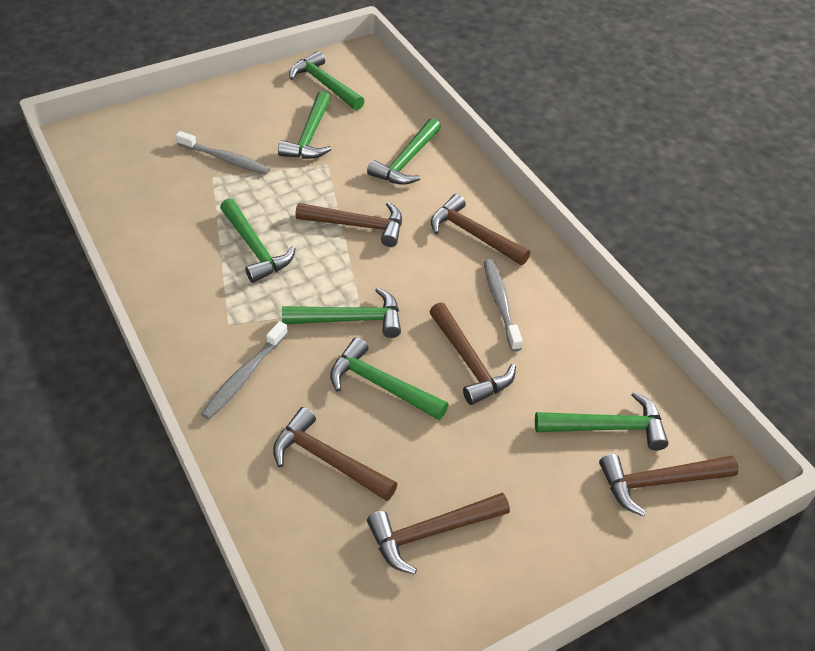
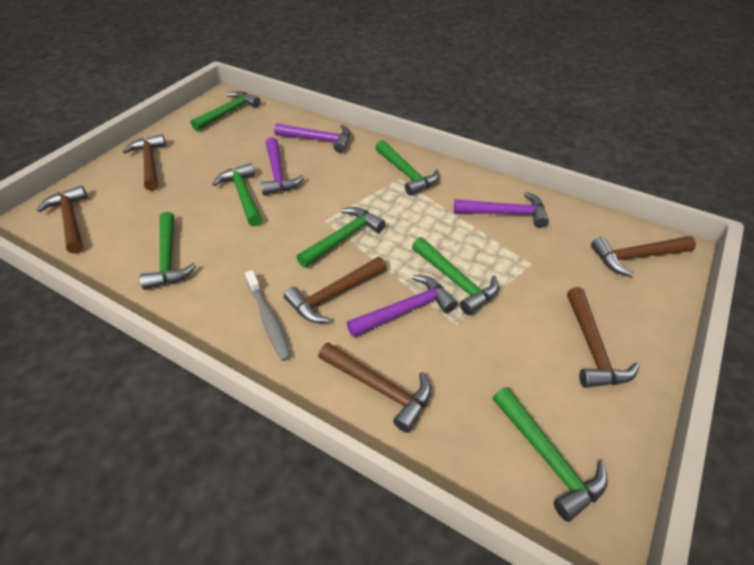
grey toothbrush: 3 -> 1
purple hammer: 0 -> 4

